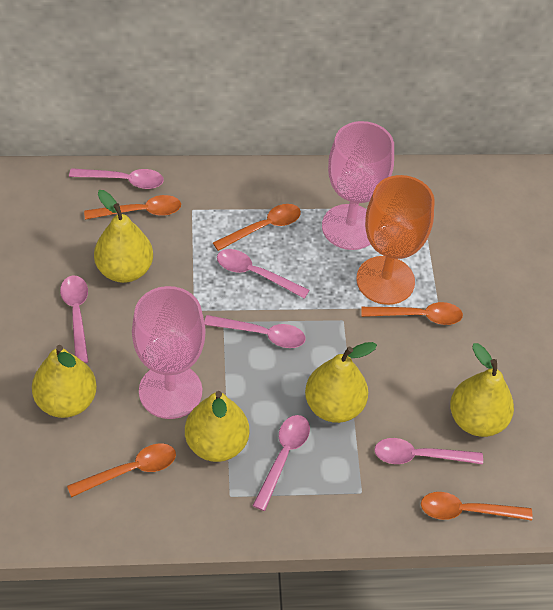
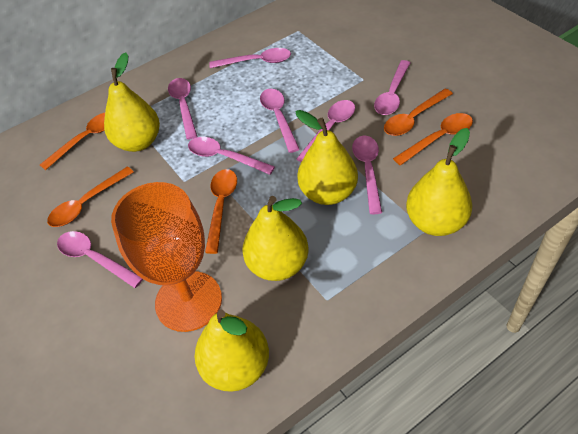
pink goblet: 2 -> 0
pink spoon: 6 -> 8

